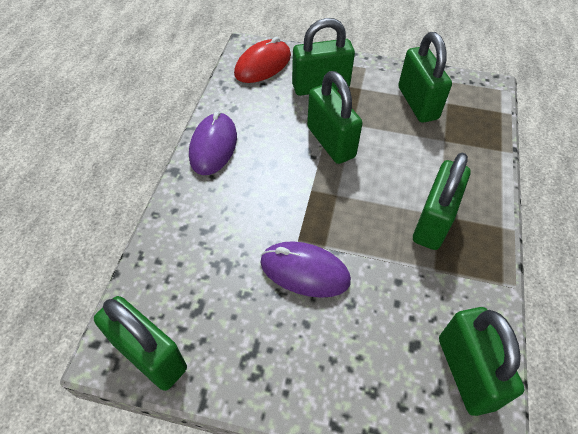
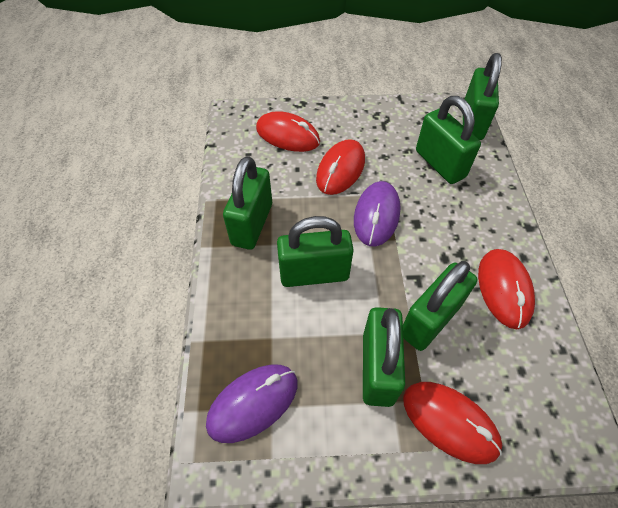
red mouse: 1 -> 4

